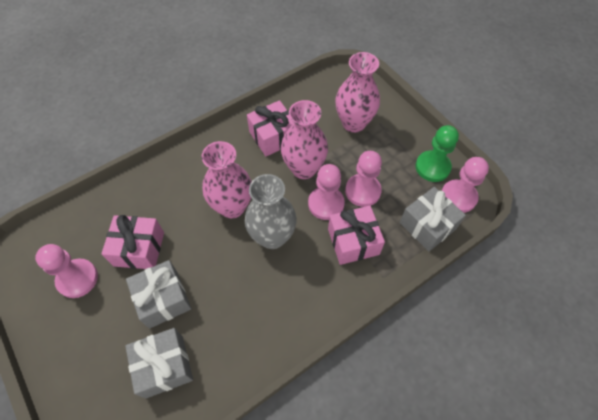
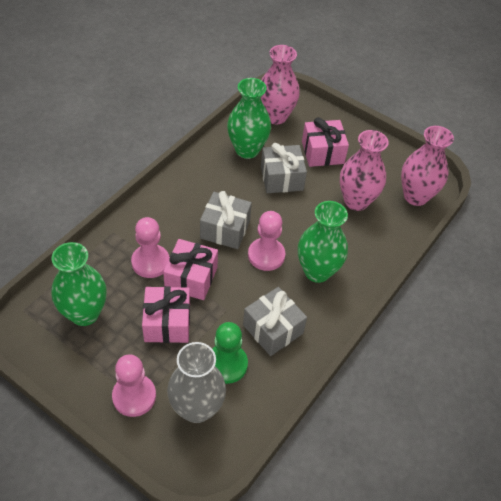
green vase: 0 -> 3
pink pawn: 4 -> 3

